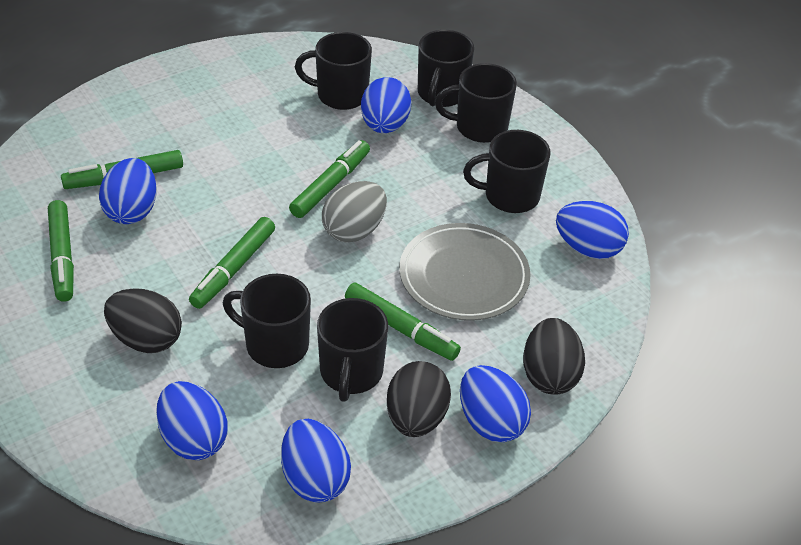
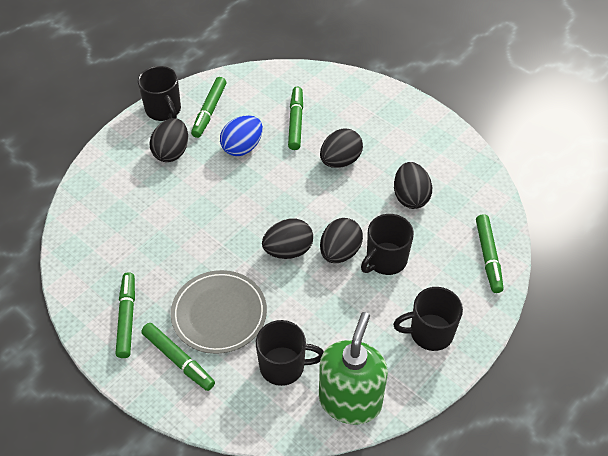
black egg: 3 -> 5
black mug: 6 -> 4
blue egg: 6 -> 1
green soap dispenser: 0 -> 1
grey egg: 1 -> 0

